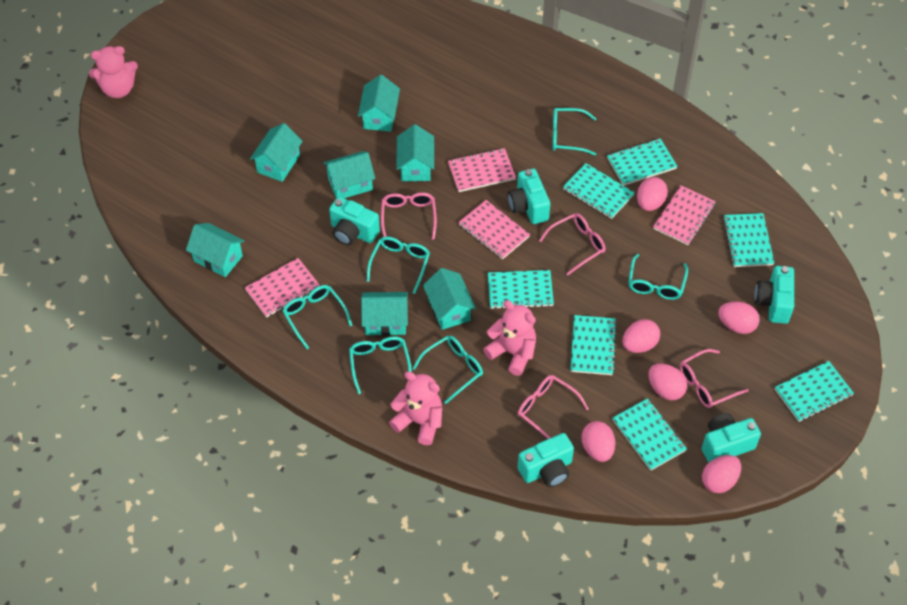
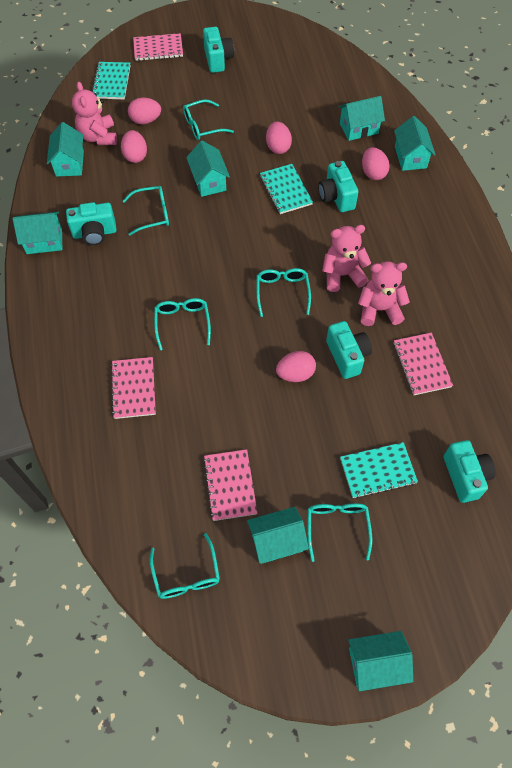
pink egg: 6 -> 5
pink glasses: 4 -> 0
turquoise notebook: 7 -> 3

